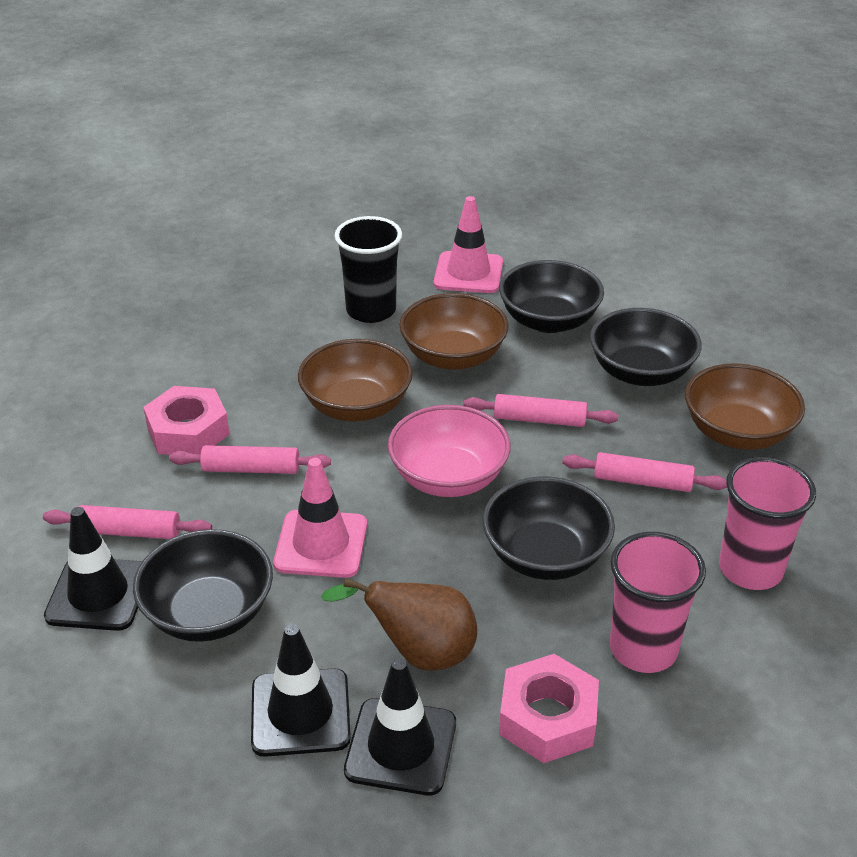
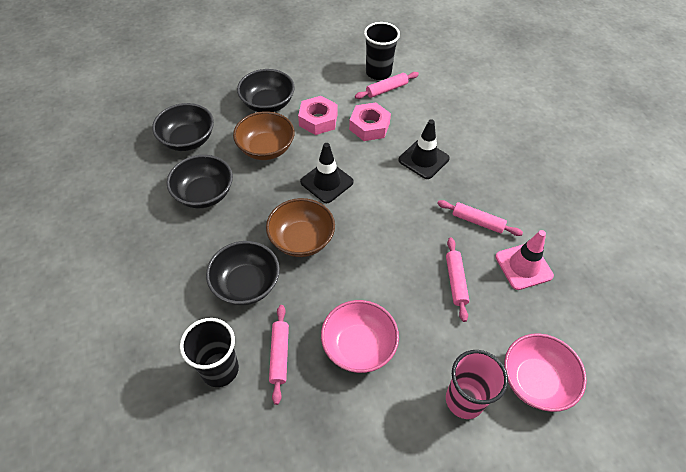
black cup: 1 -> 2
black traffic cone: 3 -> 2
brown bowl: 3 -> 2
brown pear: 1 -> 0
pink bowl: 1 -> 2
pink cup: 2 -> 1
pink traffic cone: 2 -> 1

